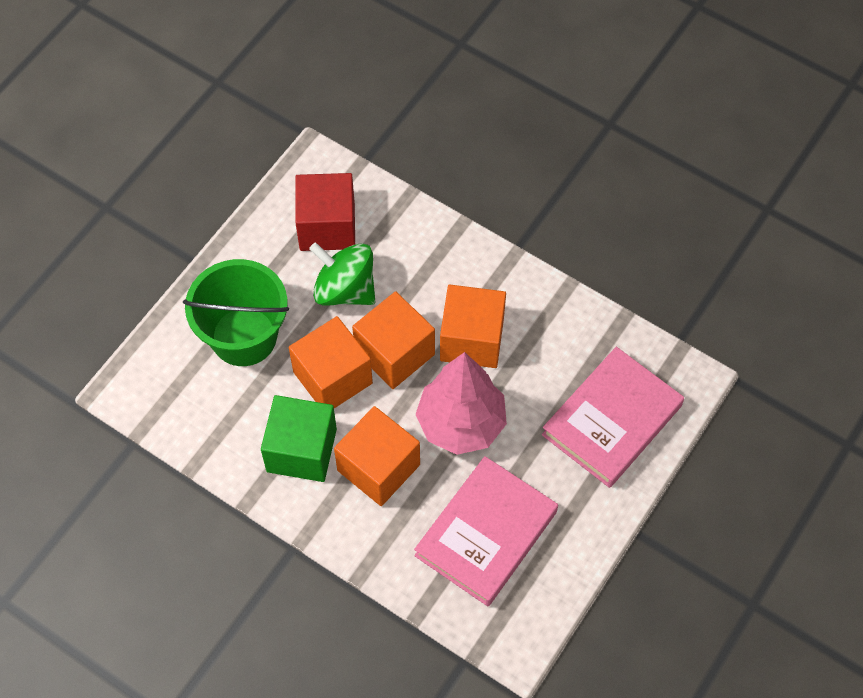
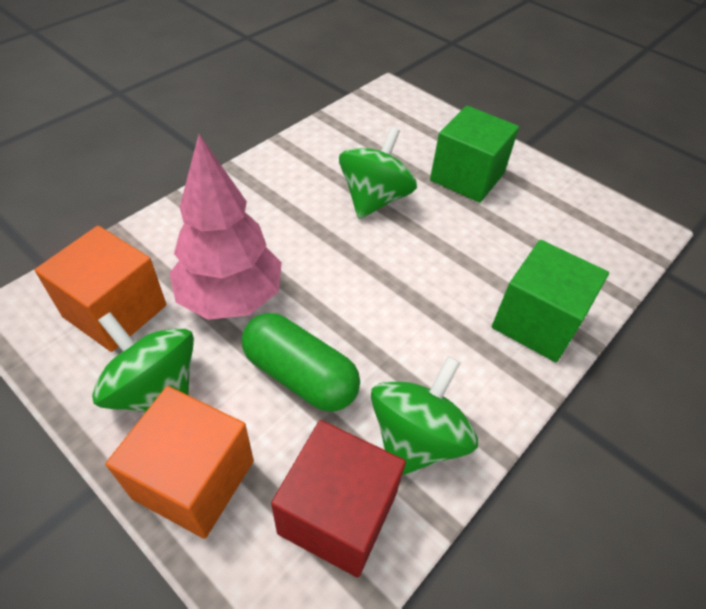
green bucket: 1 -> 0
green capsule: 0 -> 1
green cube: 1 -> 2
green spinning top: 1 -> 3
orange cube: 4 -> 2
pink book: 2 -> 0

